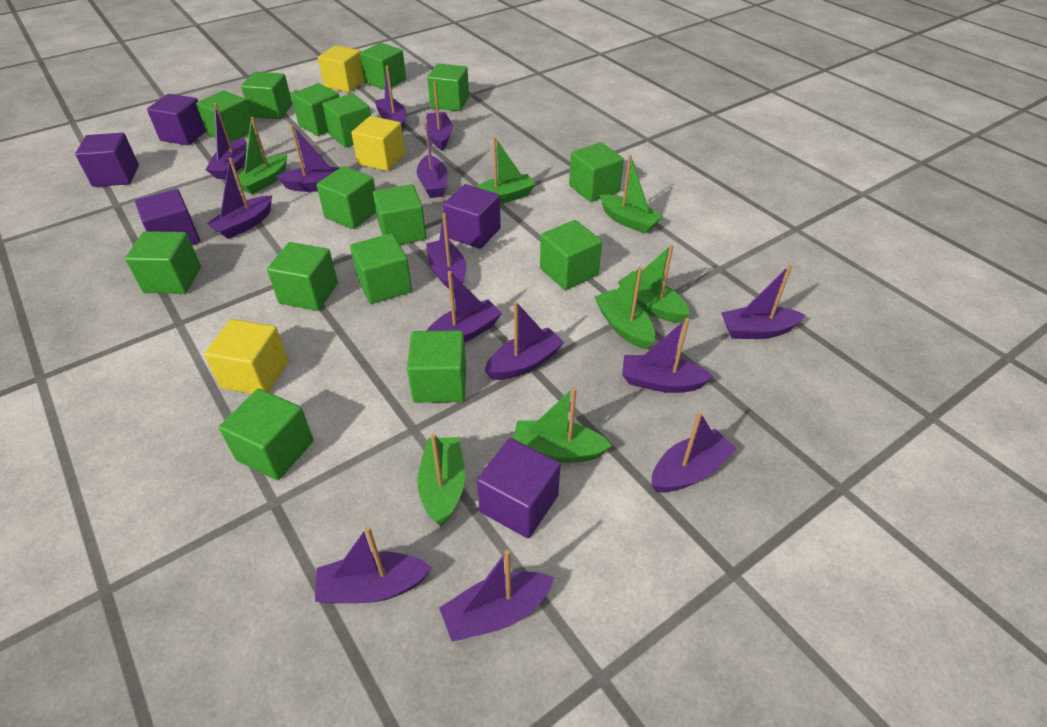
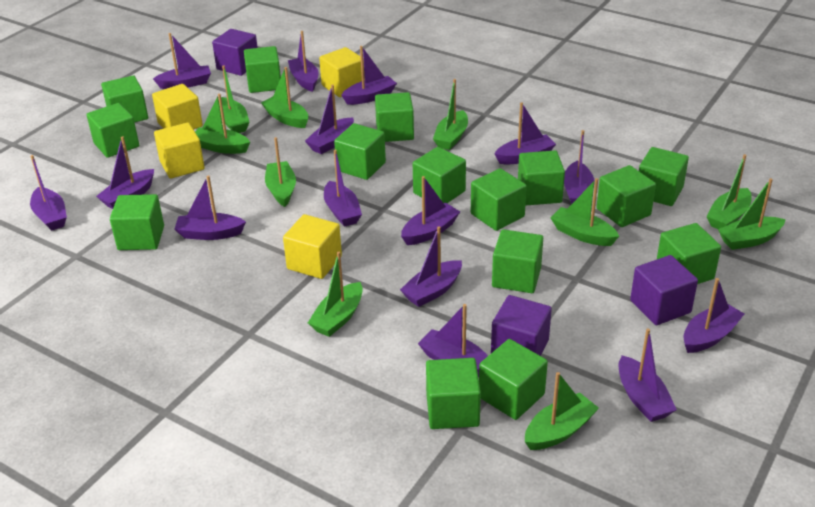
green boat: 7 -> 10
purple boat: 14 -> 15
purple cube: 5 -> 3
yellow cube: 3 -> 4

